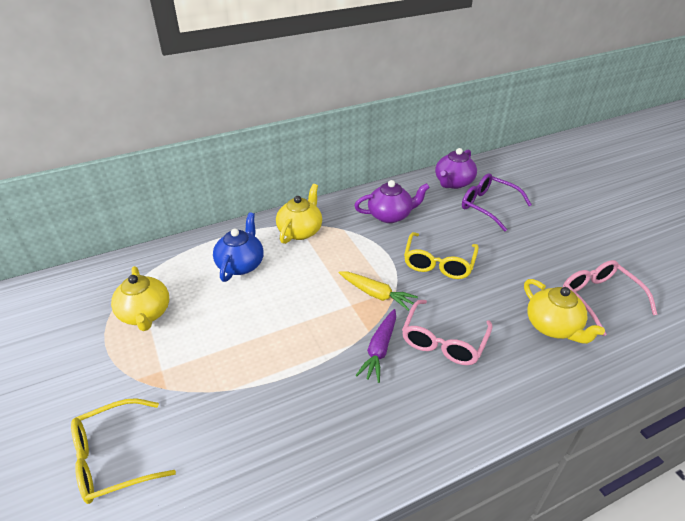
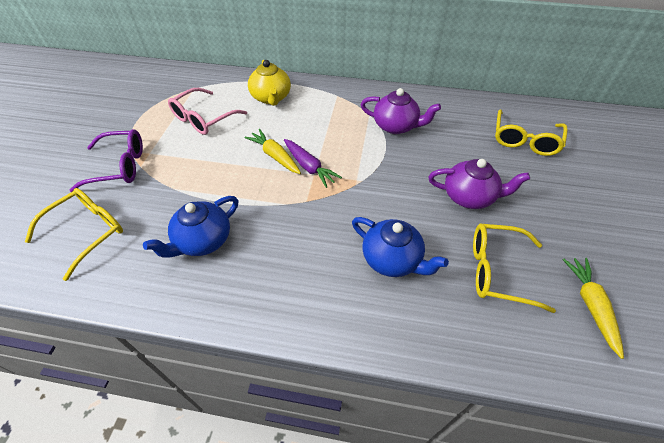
blue teapot: 1 -> 2
pink glasses: 2 -> 1
yellow carrot: 1 -> 2
yellow glasses: 2 -> 3
yellow teapot: 3 -> 1

